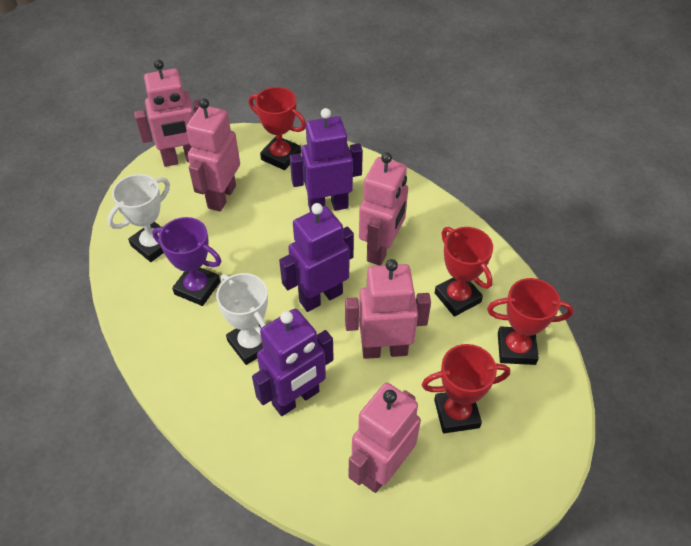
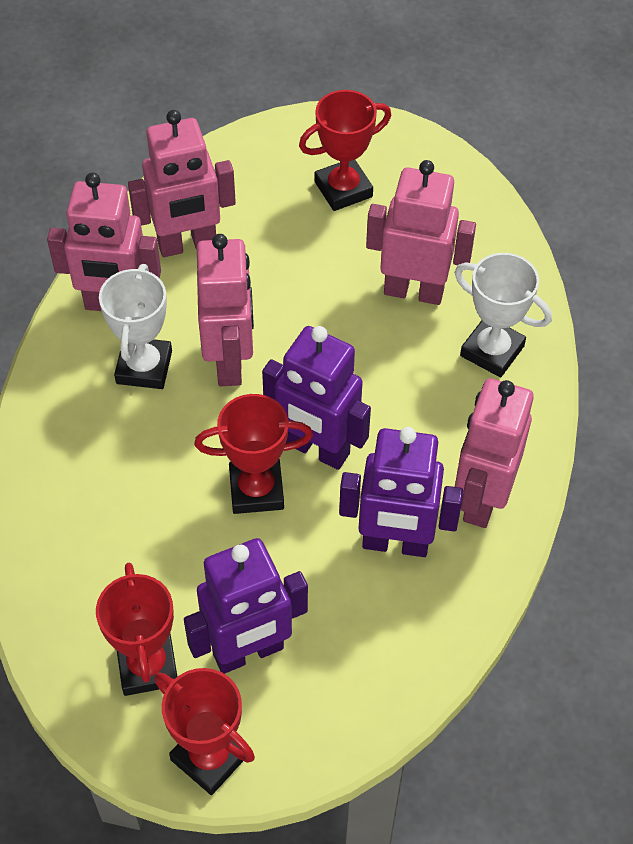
purple trophy: 1 -> 0

